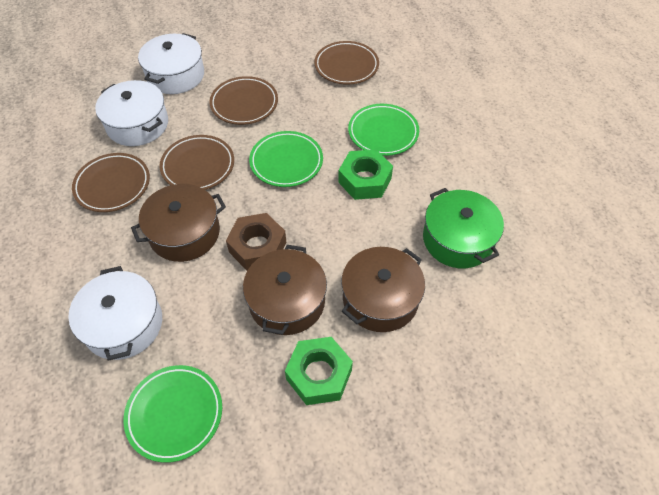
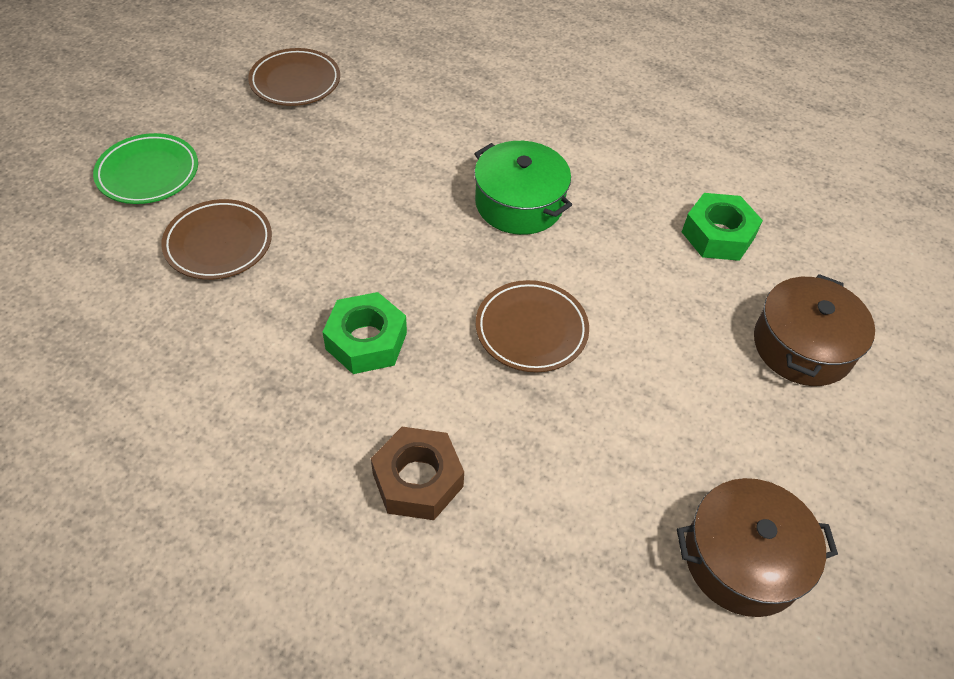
brown plate: 4 -> 3
brown pot: 3 -> 2
green plate: 3 -> 1
white pot: 3 -> 0

